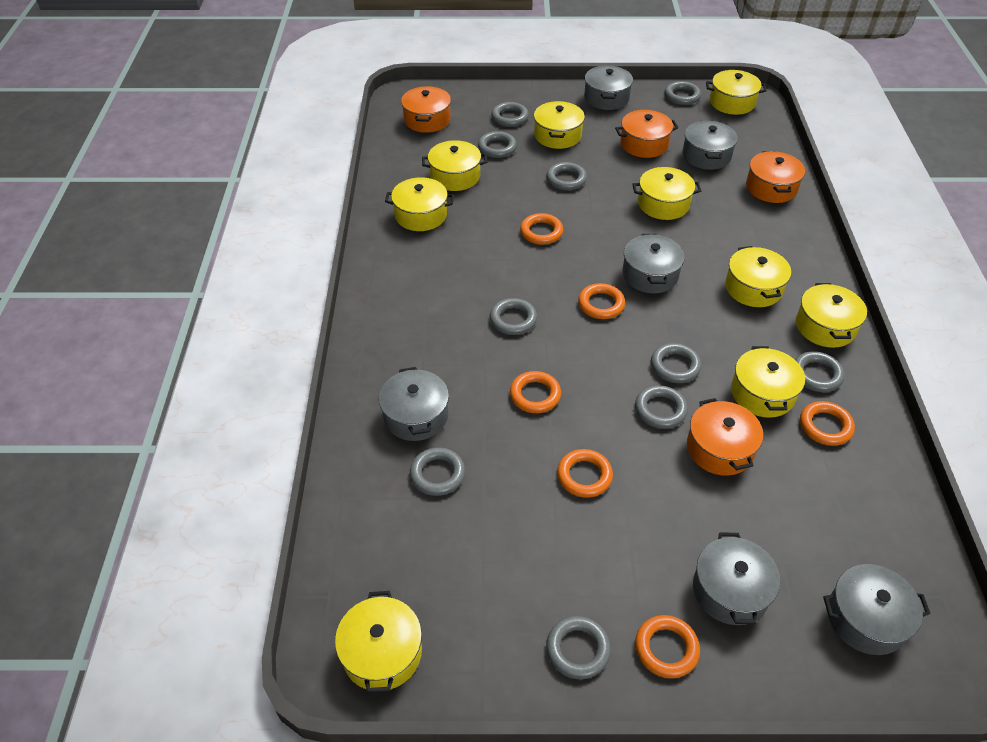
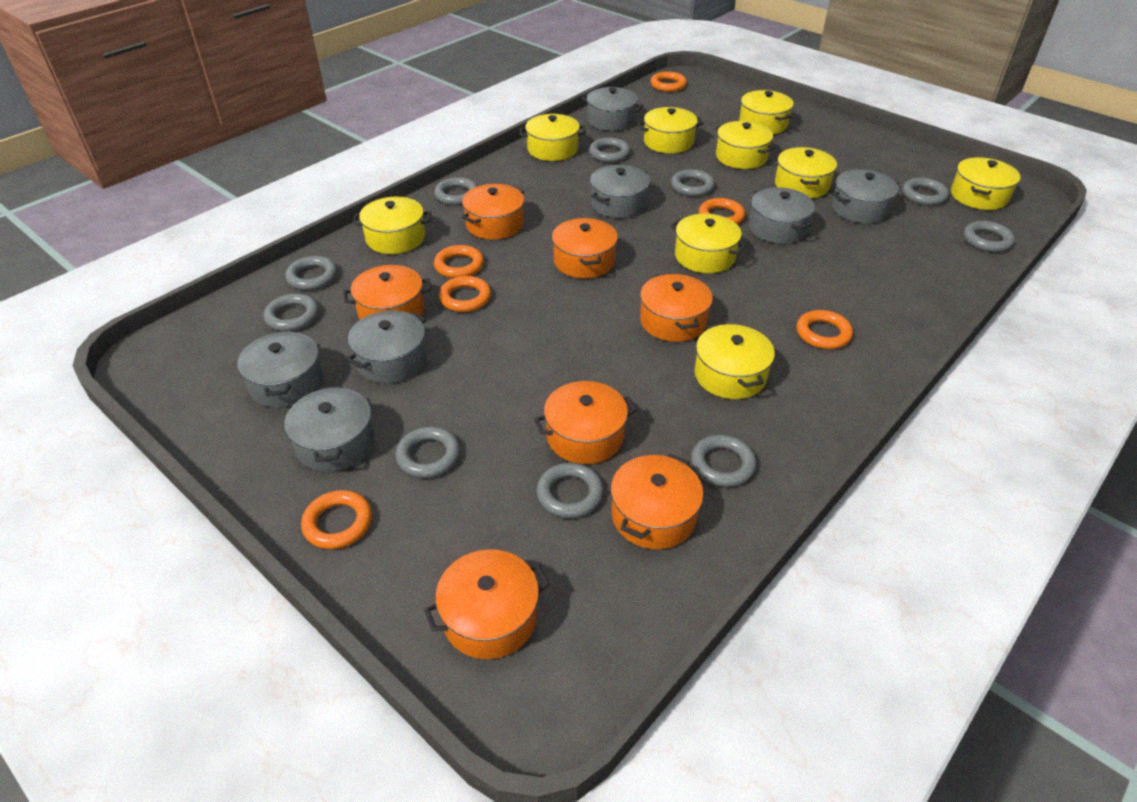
grey pot: 6 -> 7
orange pot: 4 -> 7

